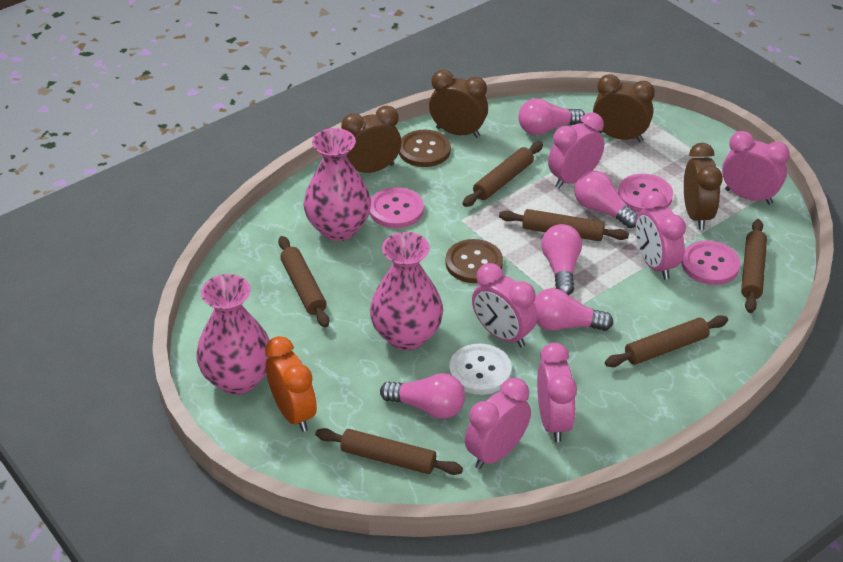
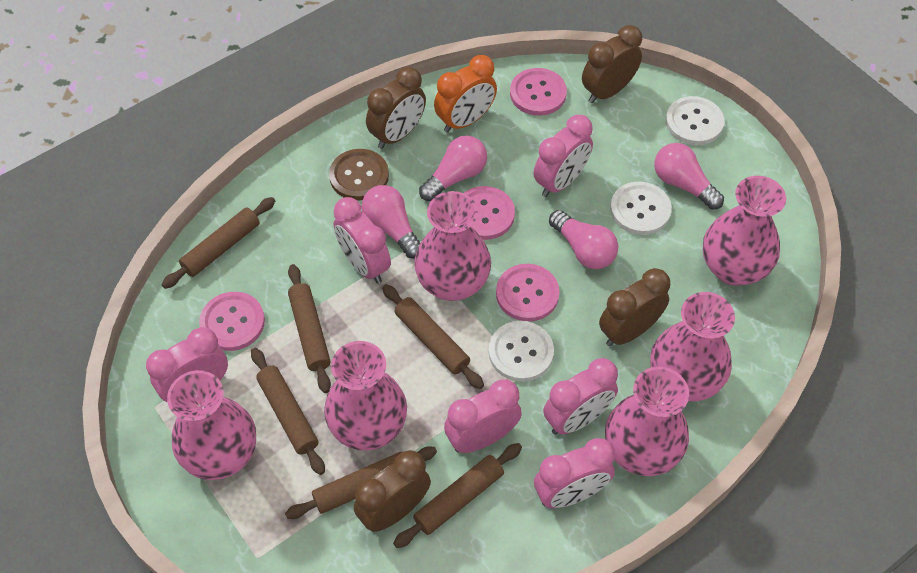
brown button: 2 -> 1
pink button: 3 -> 4
pink light bulb: 5 -> 4
pink vase: 3 -> 6
white button: 1 -> 3

